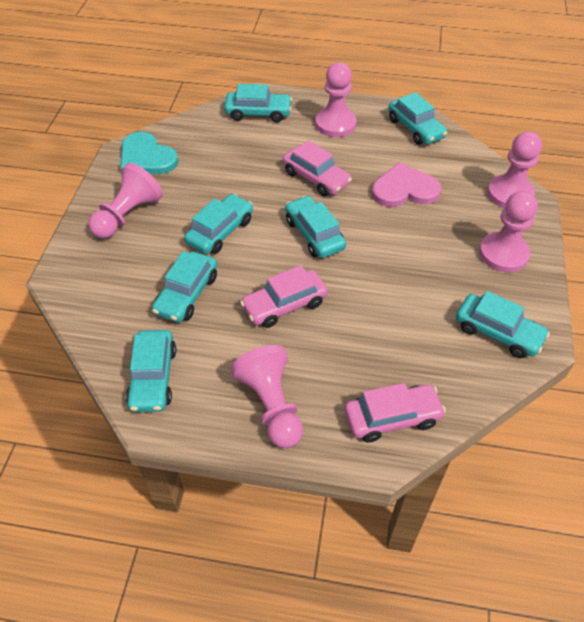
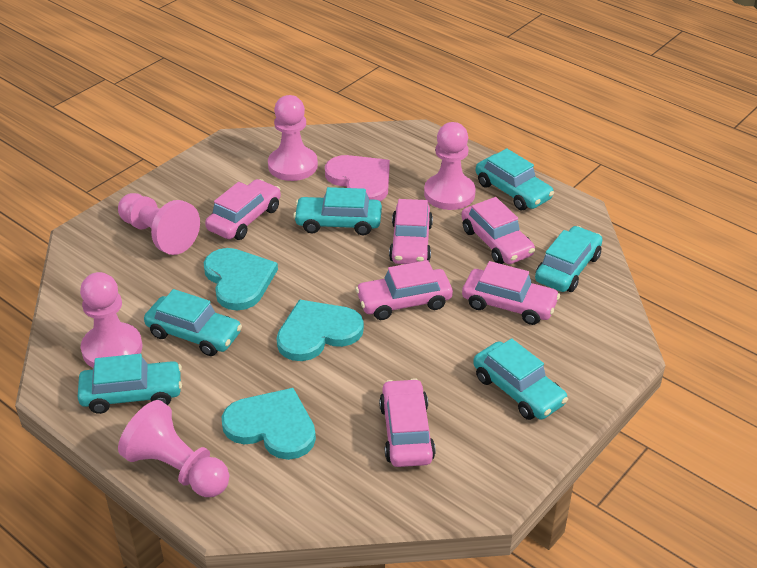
pink car: 3 -> 6
turquoise car: 7 -> 6
turquoise heart: 1 -> 3

